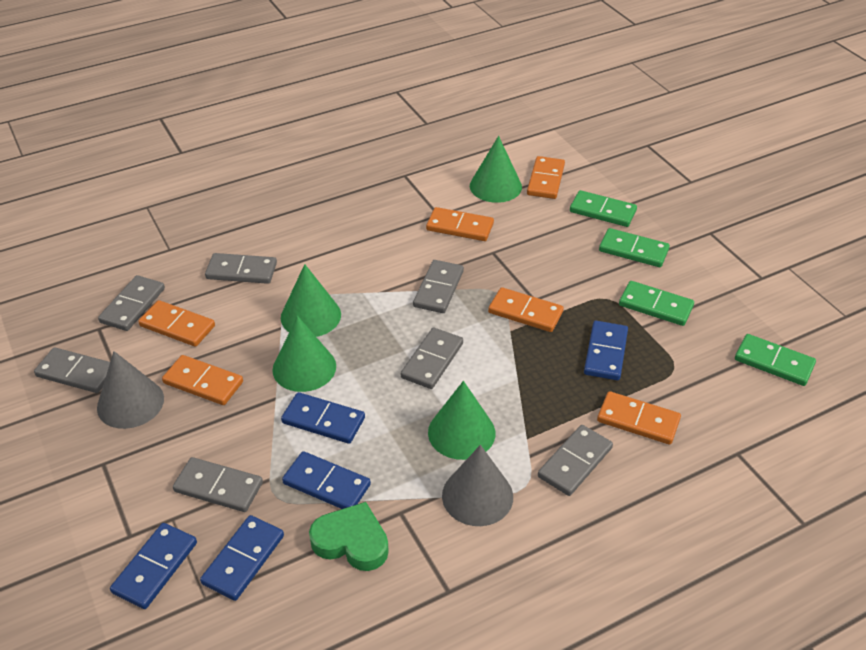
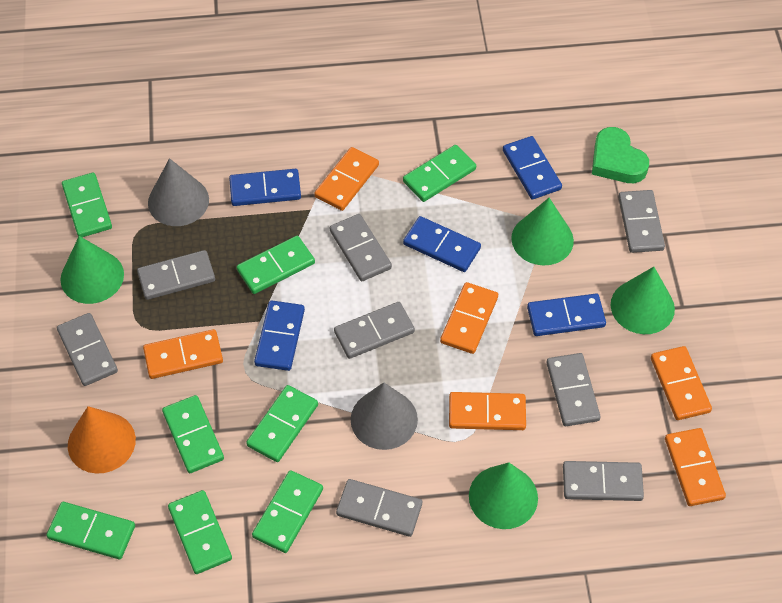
green domino: 4 -> 8
grey domino: 7 -> 8
orange cone: 0 -> 1

